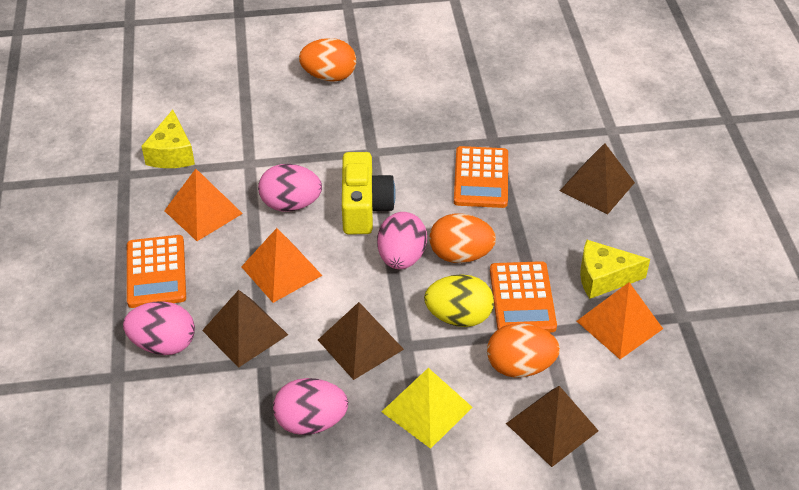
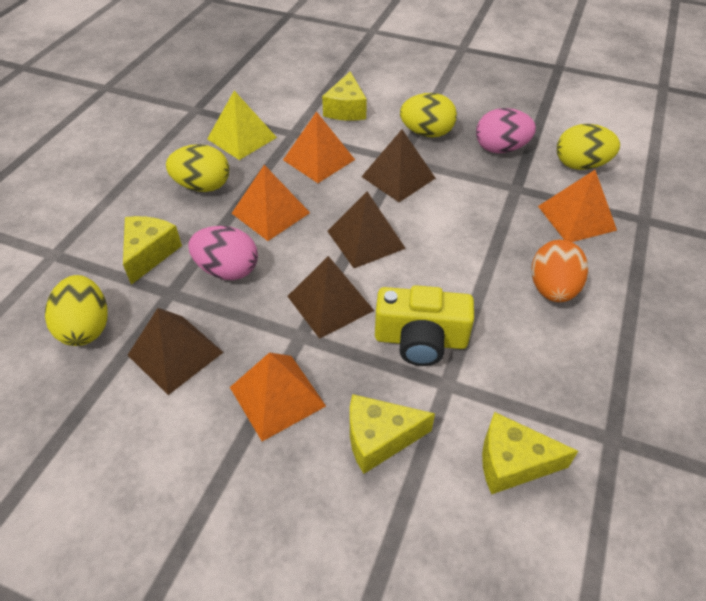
orange calculator: 3 -> 0
orange egg: 3 -> 1
orange pyramid: 3 -> 4
pink egg: 4 -> 2
yellow cheese: 2 -> 4
yellow egg: 1 -> 4

